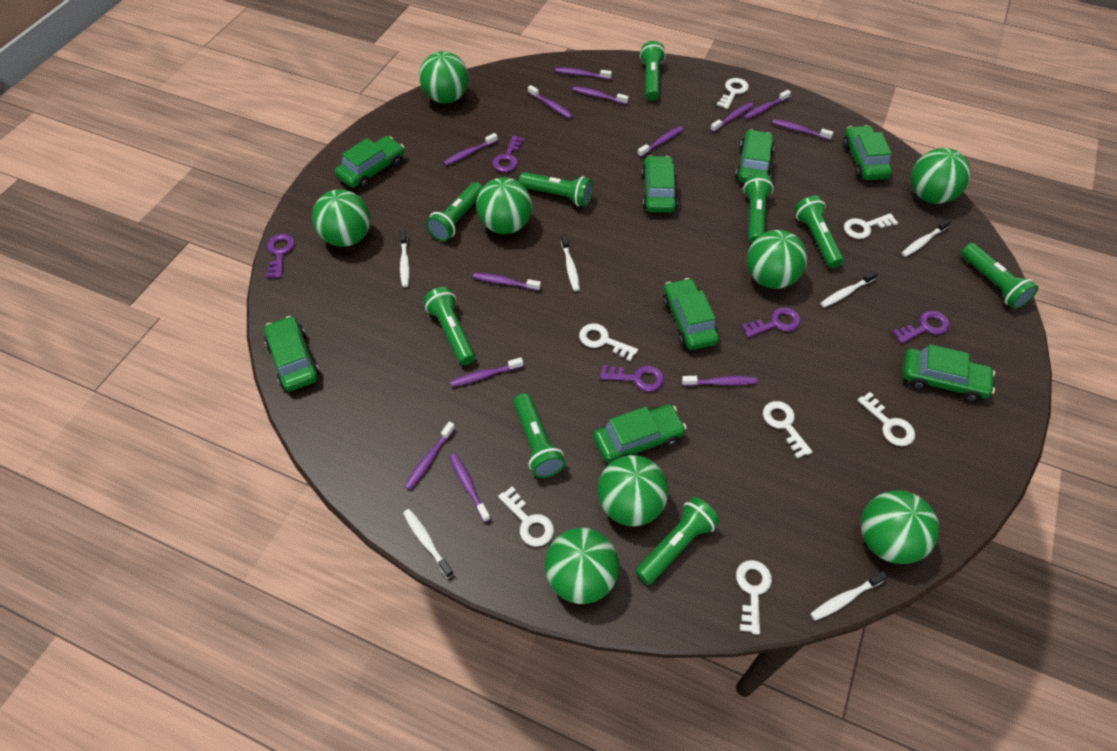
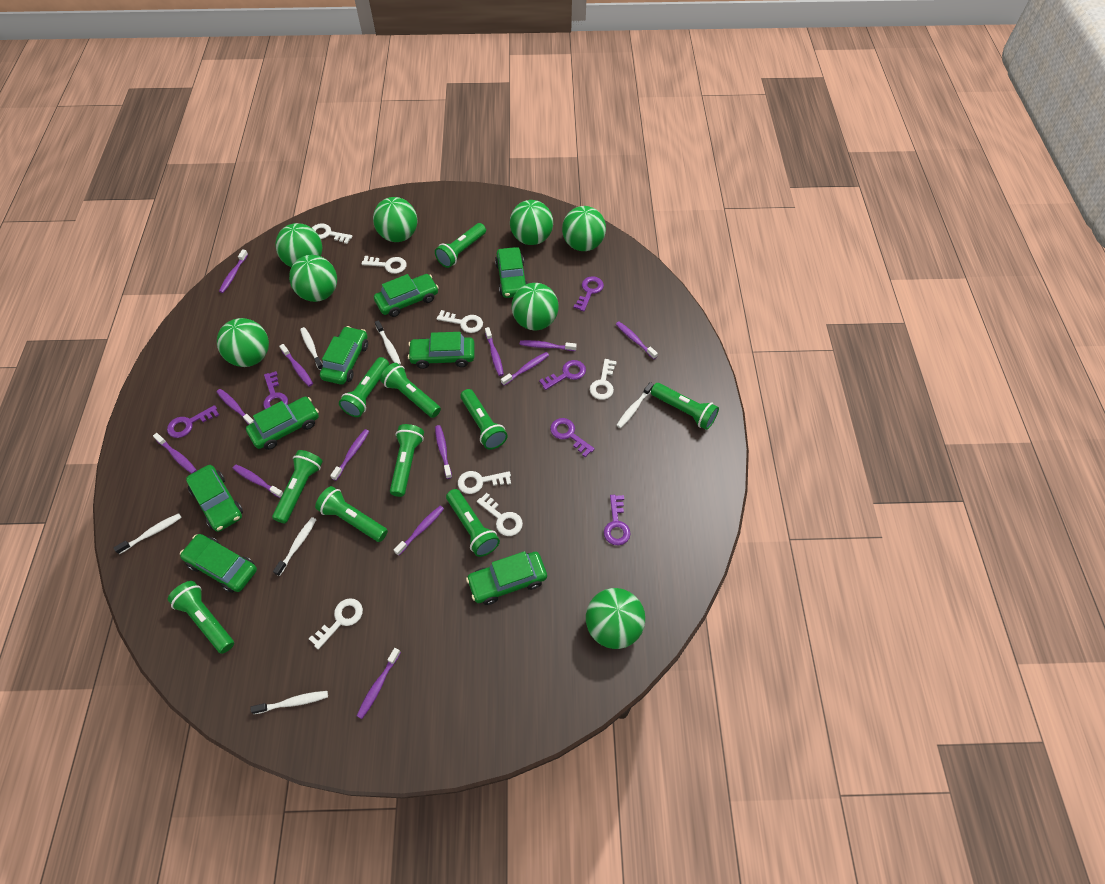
green flashlight: 9 -> 10
purple key: 5 -> 6

